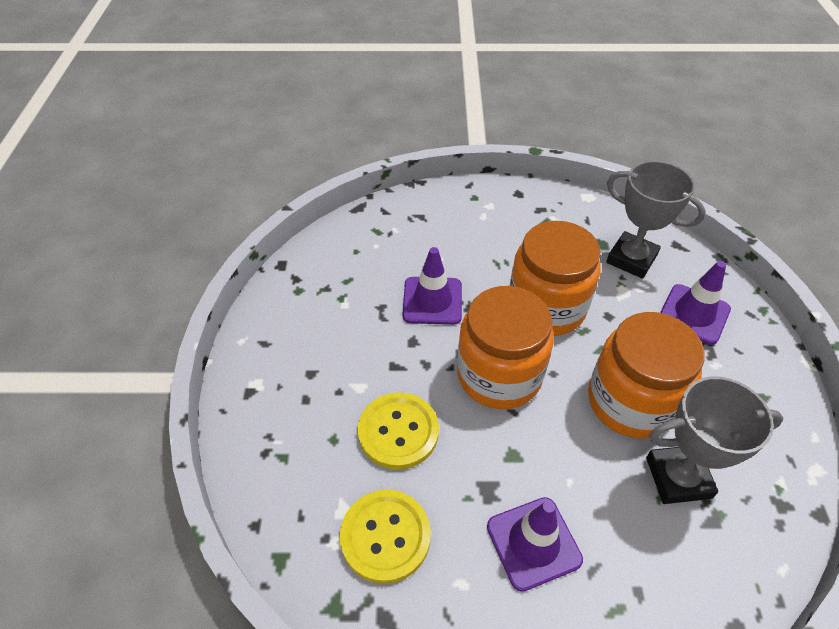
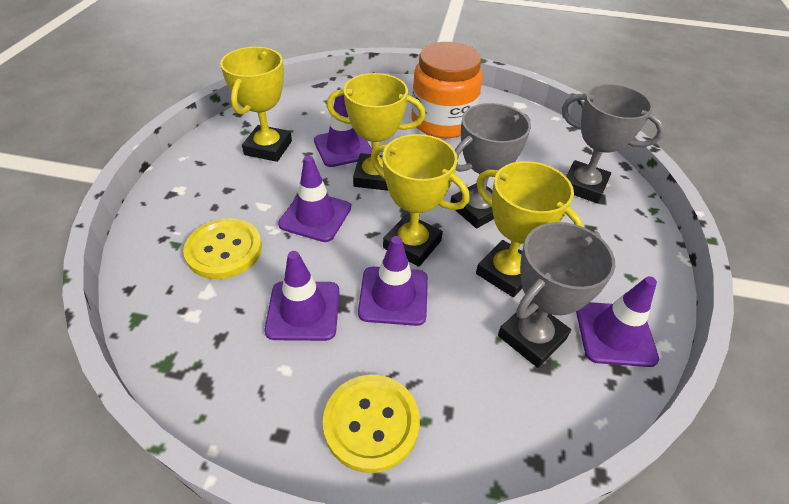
grey trophy: 2 -> 3
orange jar: 3 -> 1
purple traffic cone: 3 -> 5
yellow trophy: 0 -> 4

